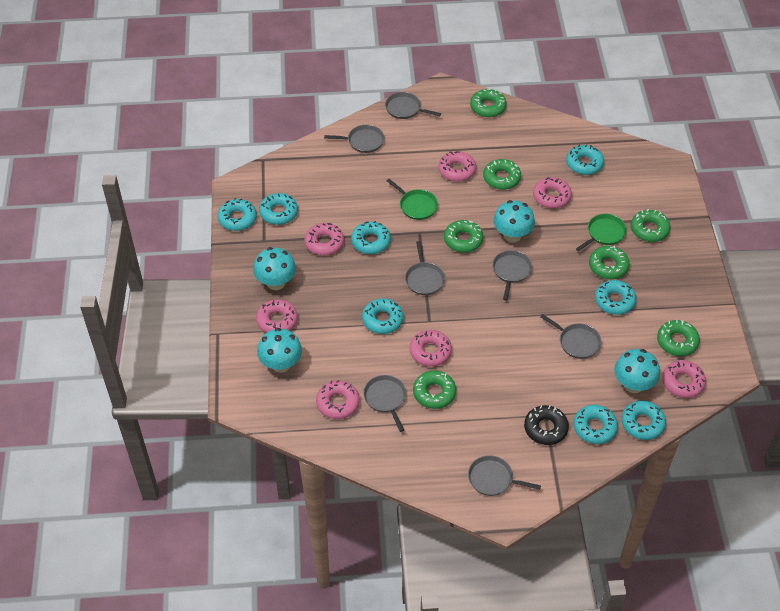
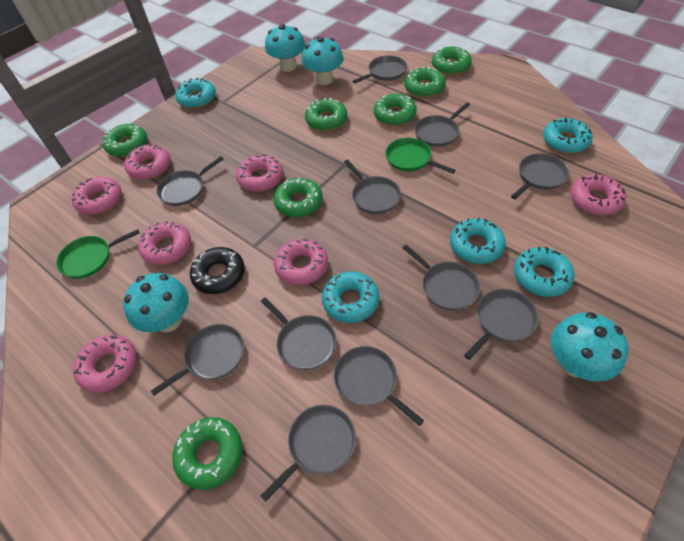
grey pan: 7 -> 11
turquoise donut: 8 -> 5

